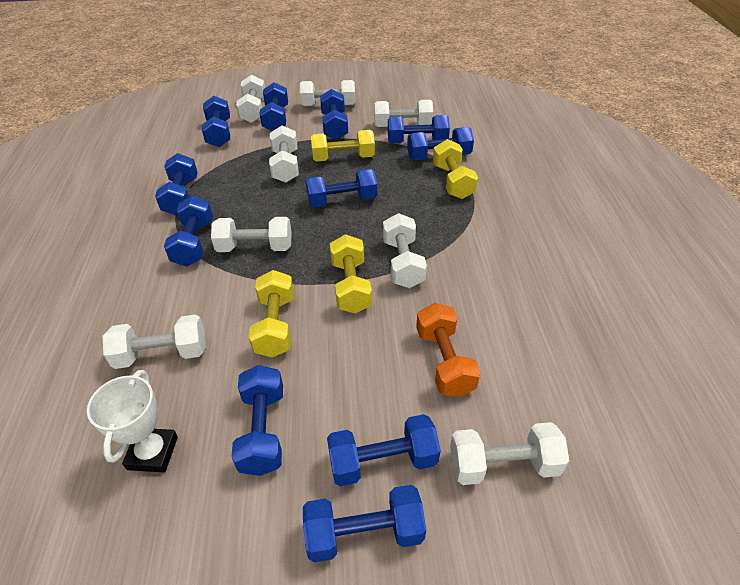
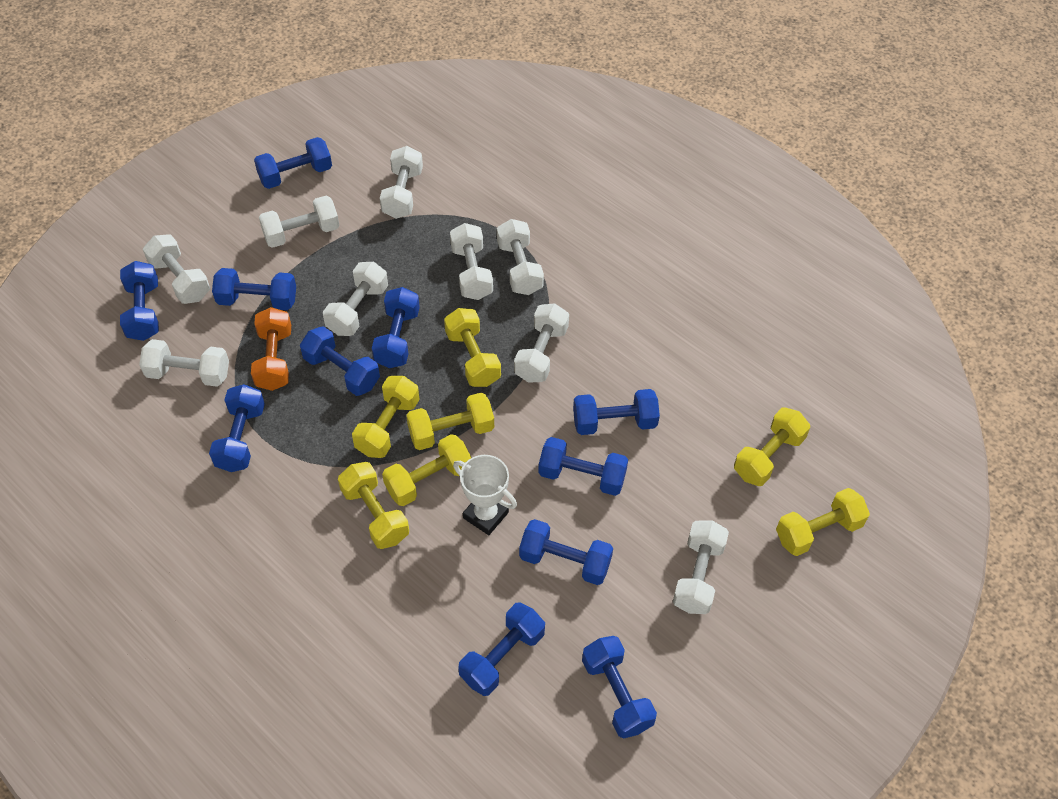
white dumbbell: 8 -> 9
yellow dumbbell: 4 -> 7

